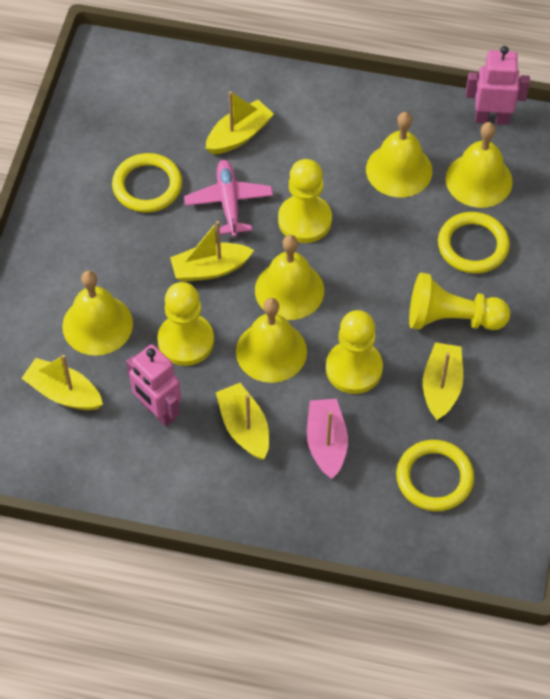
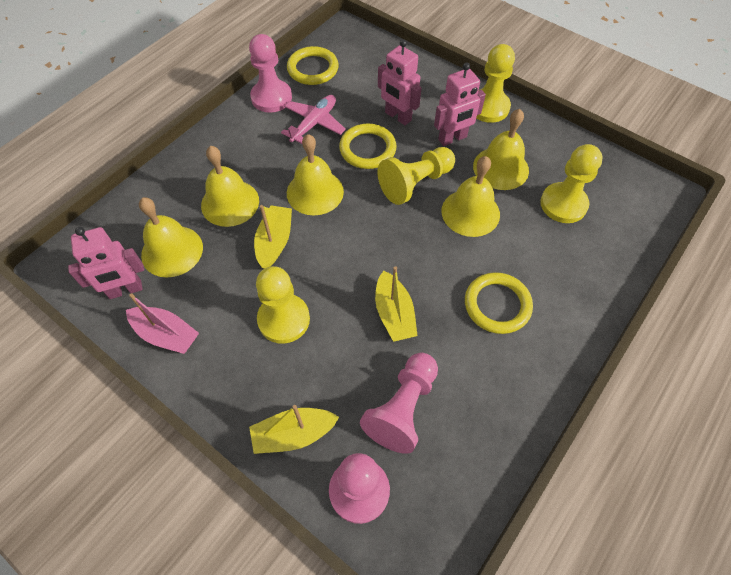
pink pawn: 0 -> 3
pink robot: 2 -> 3
yellow boat: 5 -> 3

